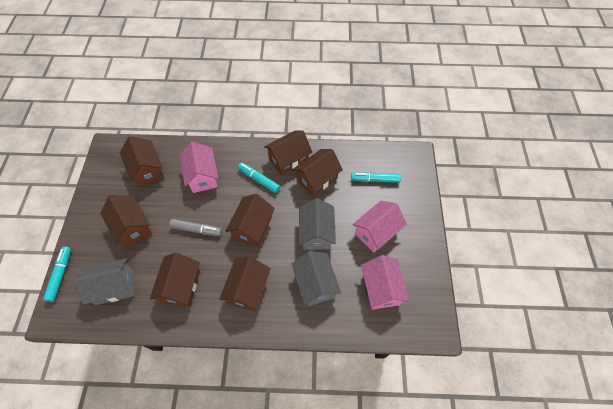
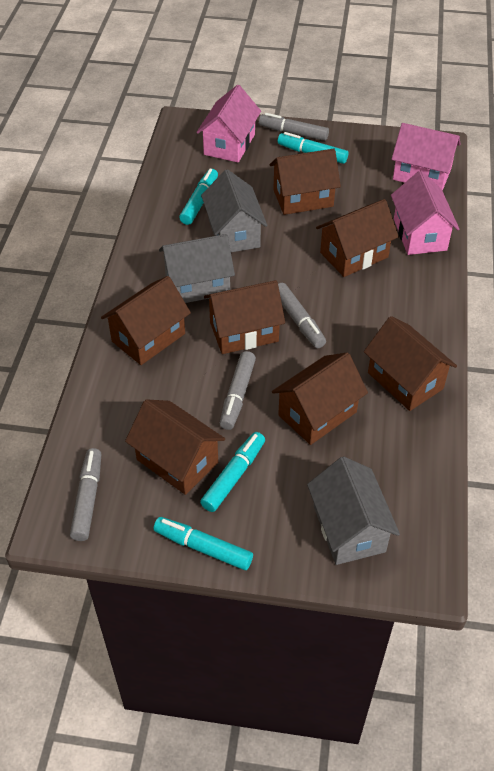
grey marker: 1 -> 4
turquoise marker: 3 -> 4

